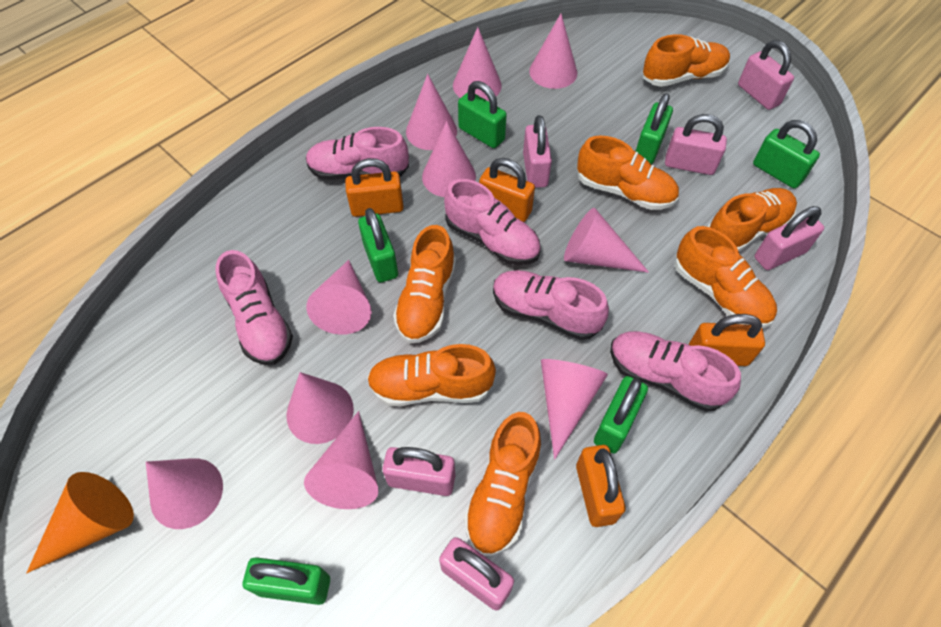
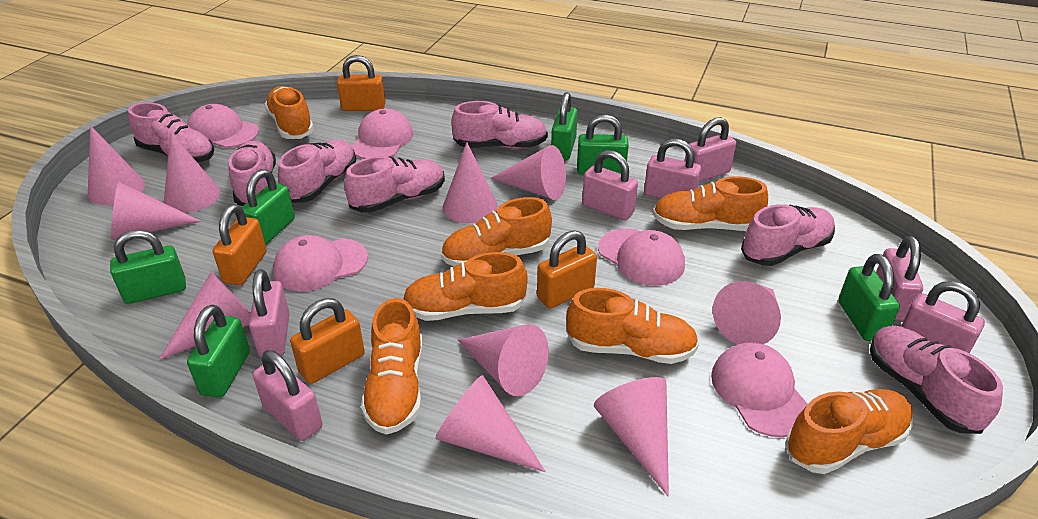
orange cone: 1 -> 0
pink cap: 0 -> 5
pink padlock: 6 -> 7
pink shoe: 5 -> 7

